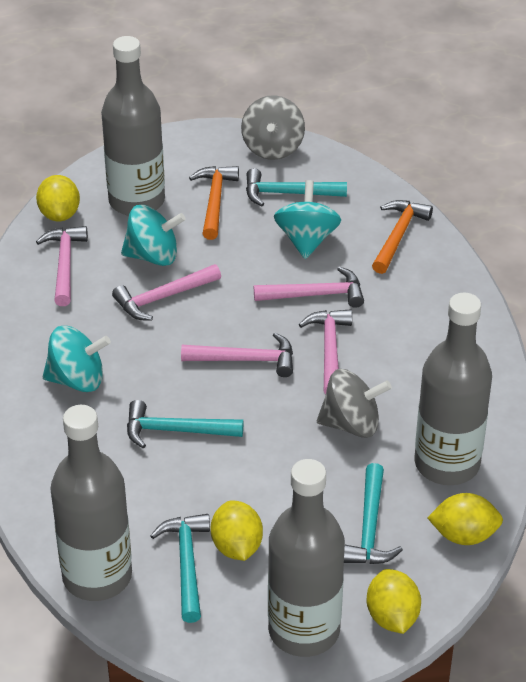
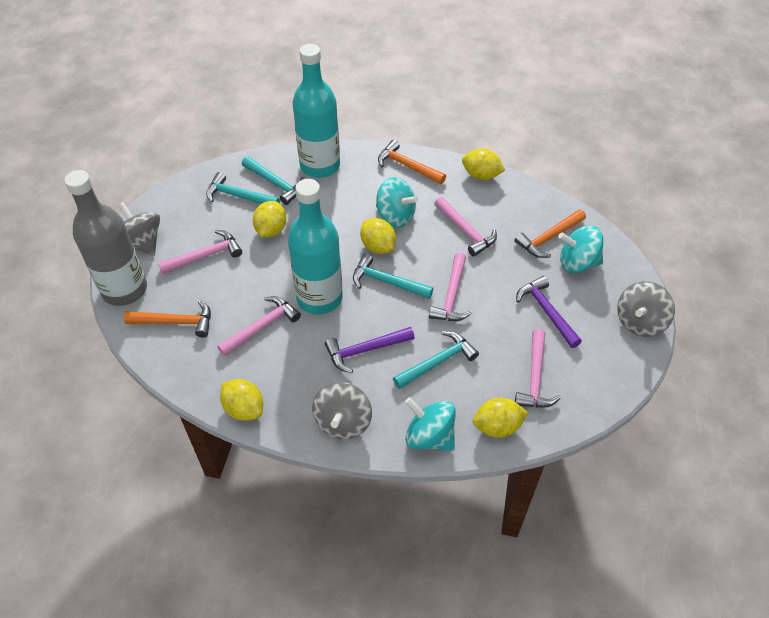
grey bottle: 4 -> 1
grey spinning top: 2 -> 3
orange hammer: 2 -> 3
purple hammer: 0 -> 2
turquoise bottle: 0 -> 2
yellow lemon: 4 -> 5

